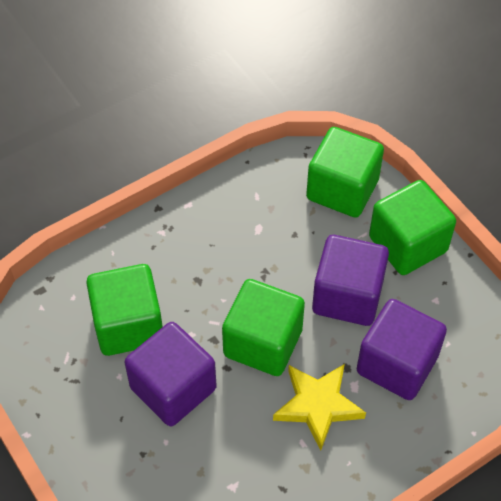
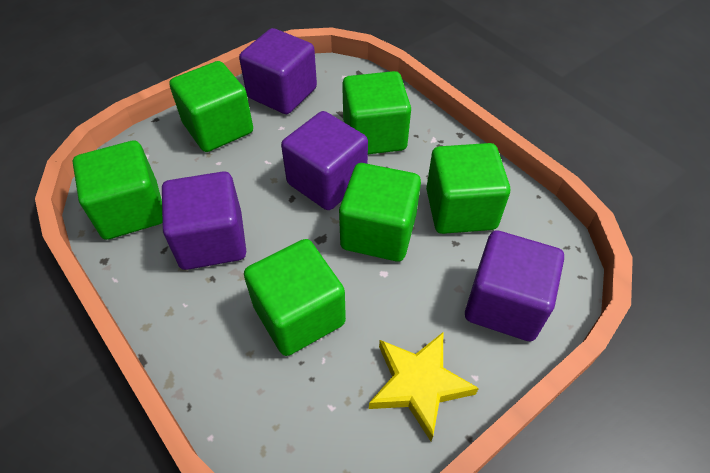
green cube: 4 -> 6
purple cube: 3 -> 4

